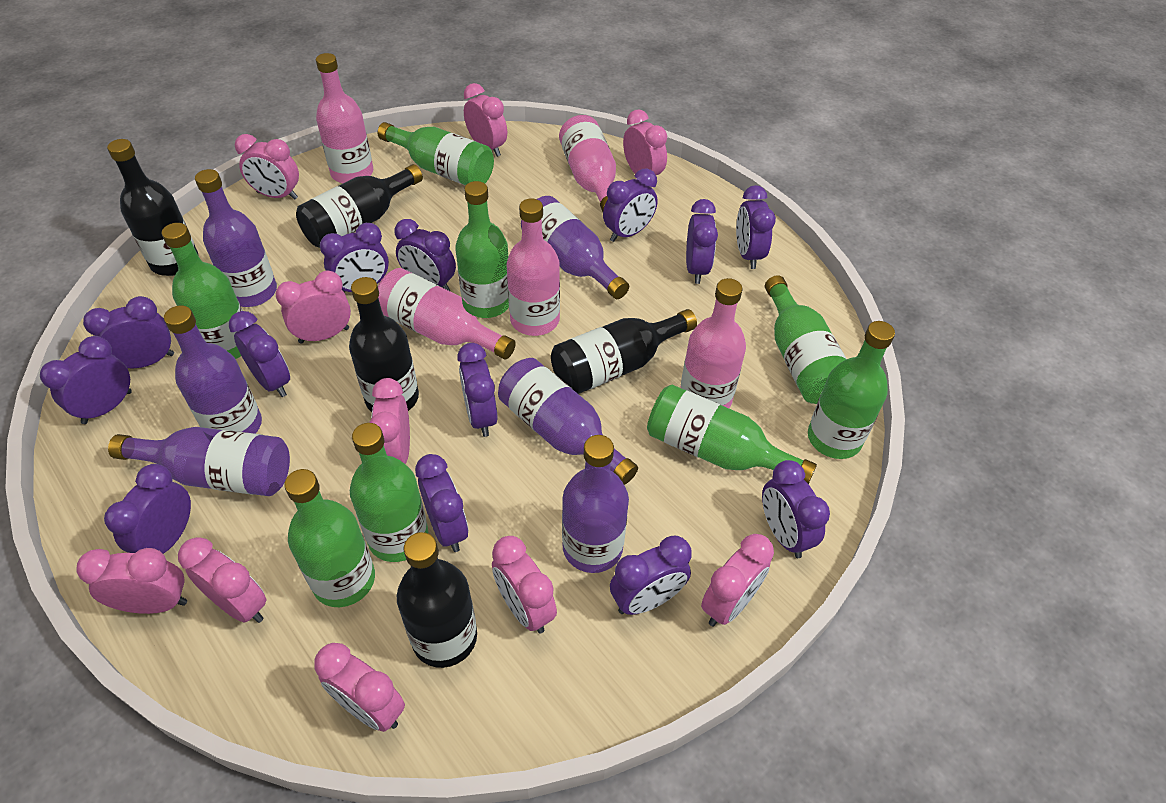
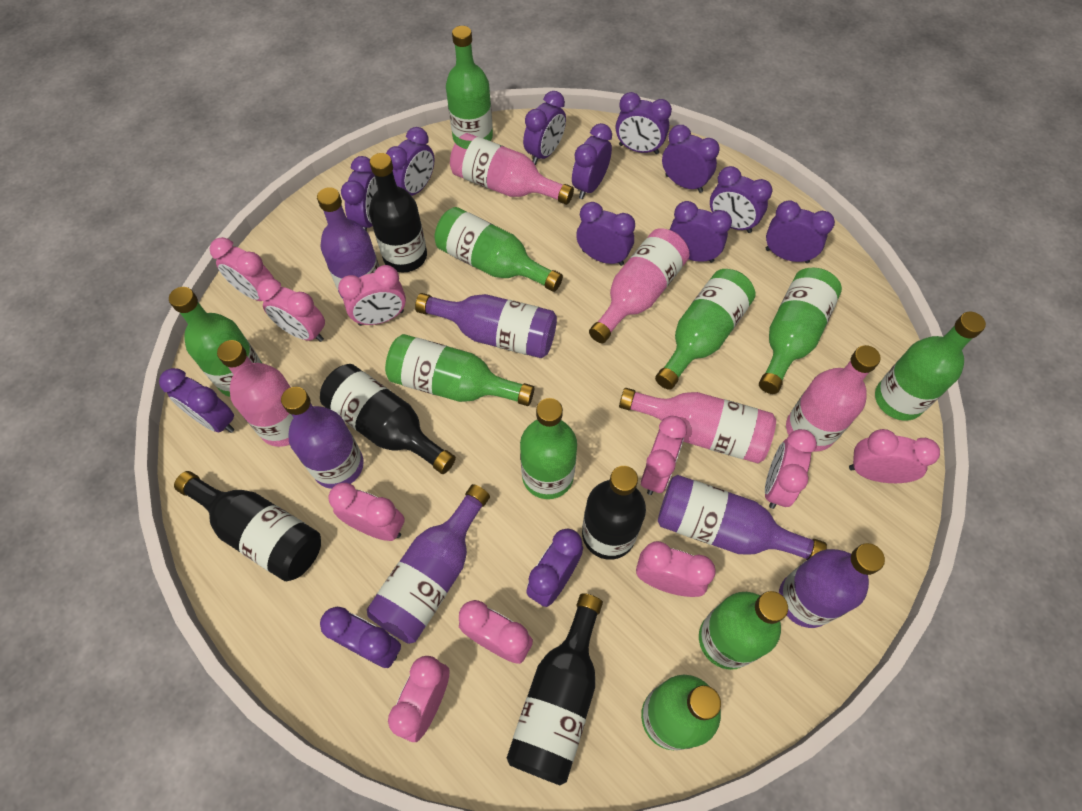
green bottle: 8 -> 10

